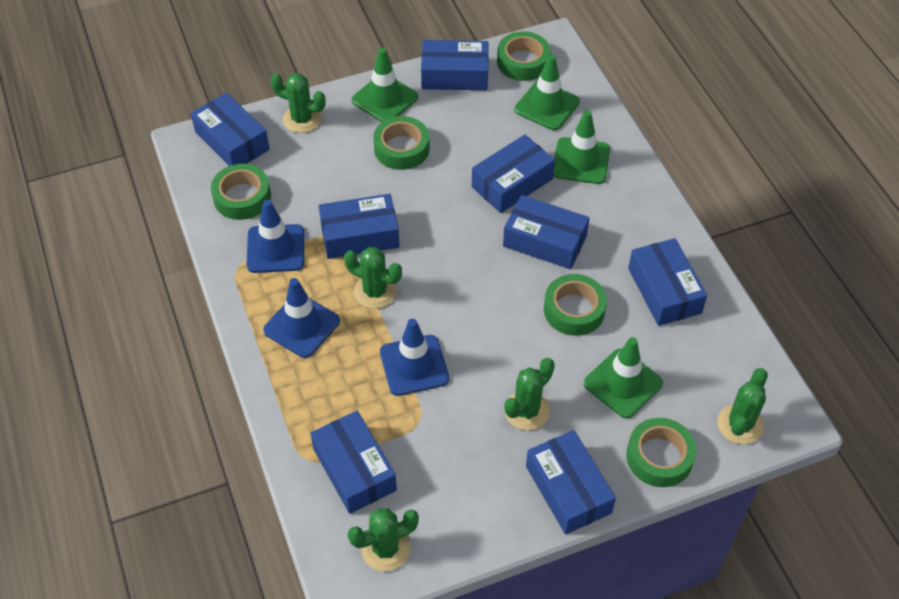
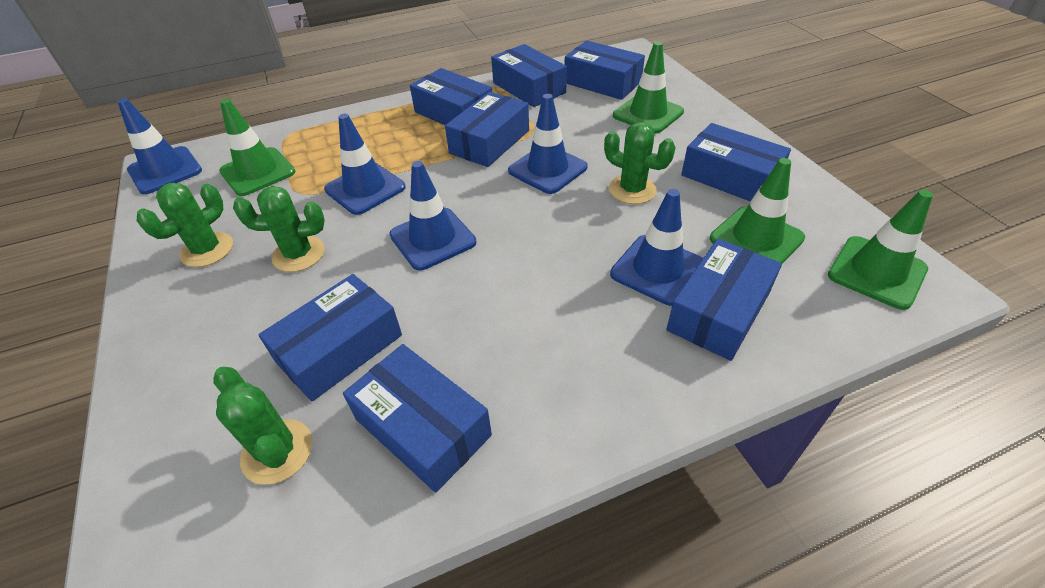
blue traffic cone: 3 -> 5
green cactus: 5 -> 4
green tape: 5 -> 0

